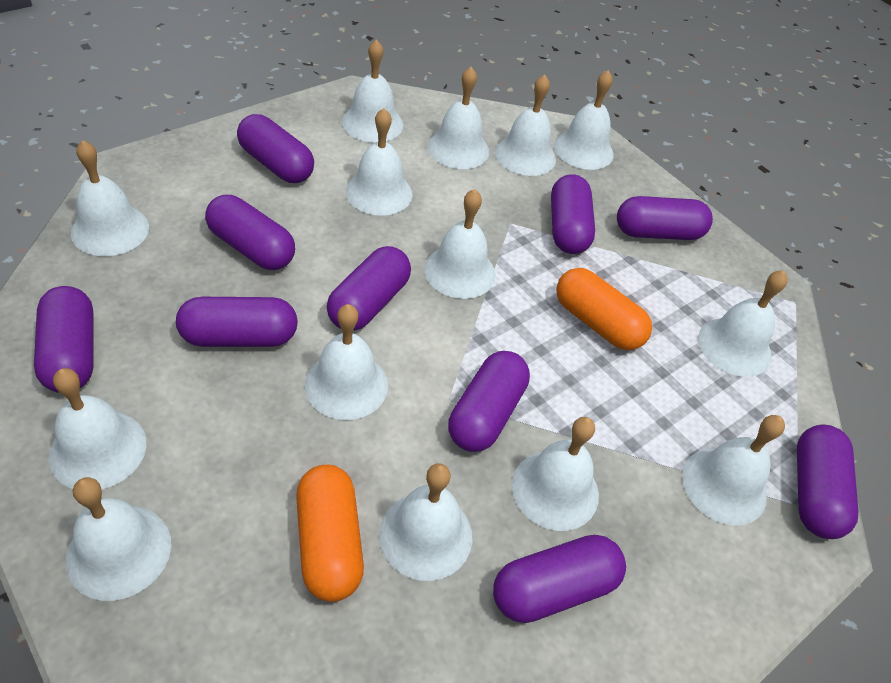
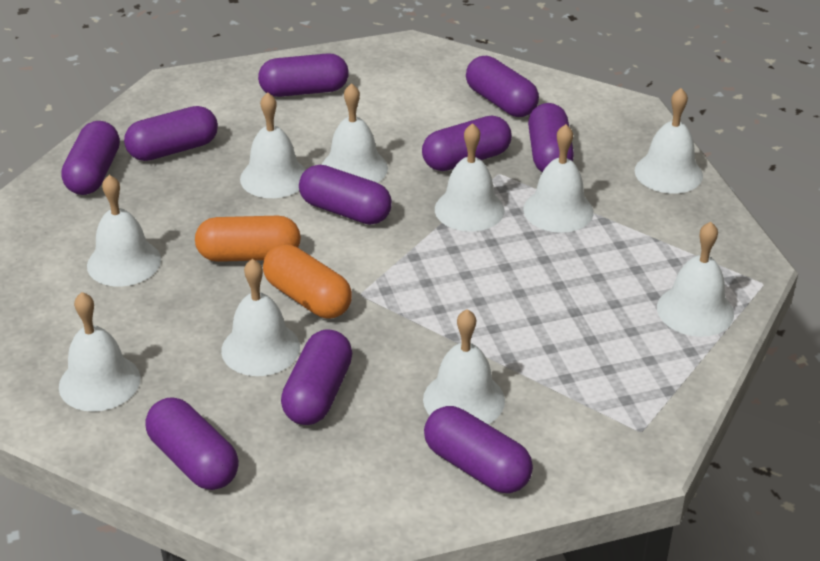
white bell: 14 -> 10

